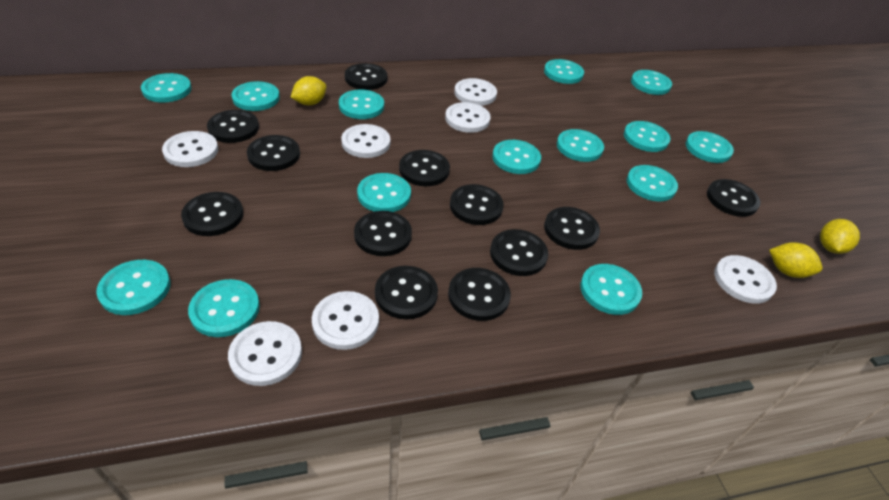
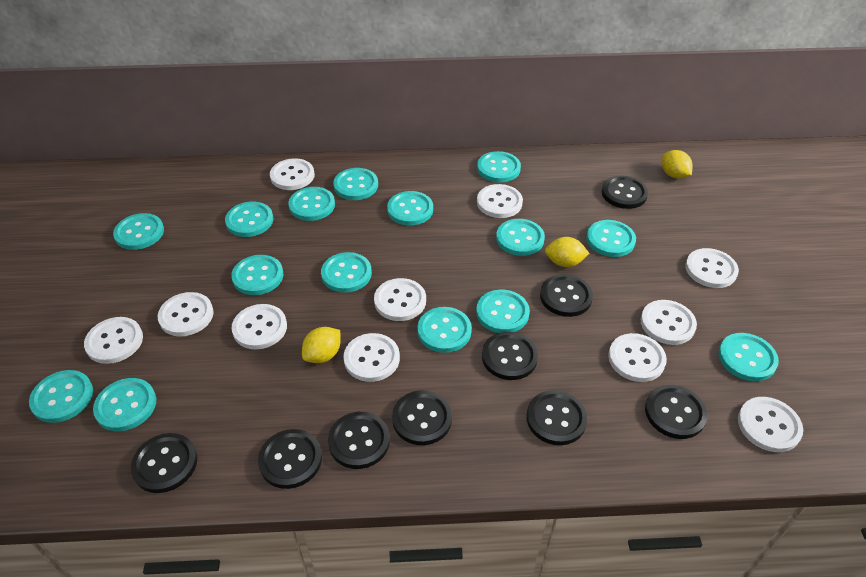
black button: 12 -> 9
turquoise button: 14 -> 15
white button: 7 -> 11

